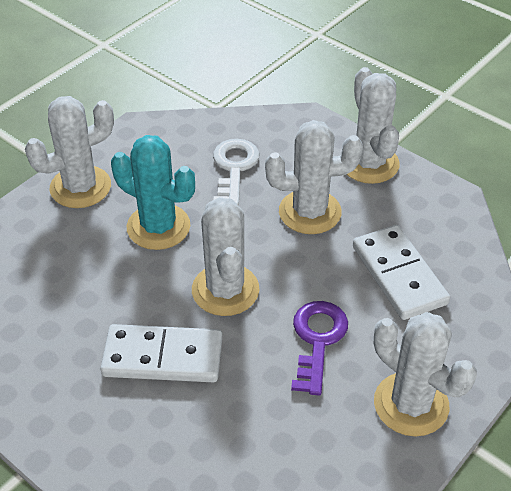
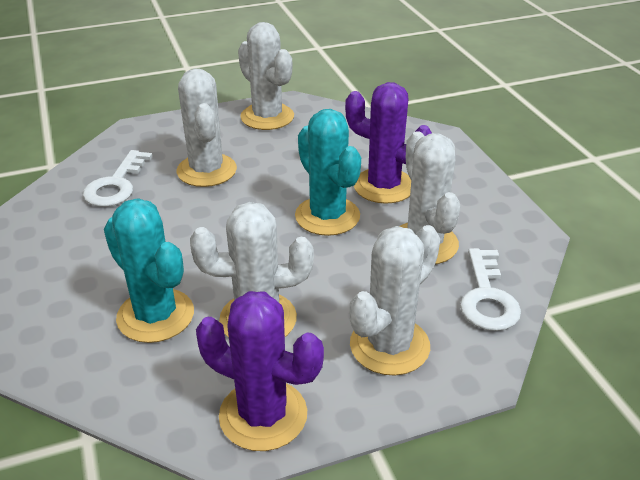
purple cactus: 0 -> 2
purple key: 1 -> 0
turquoise cactus: 1 -> 2
white domino: 2 -> 0
white key: 1 -> 2

